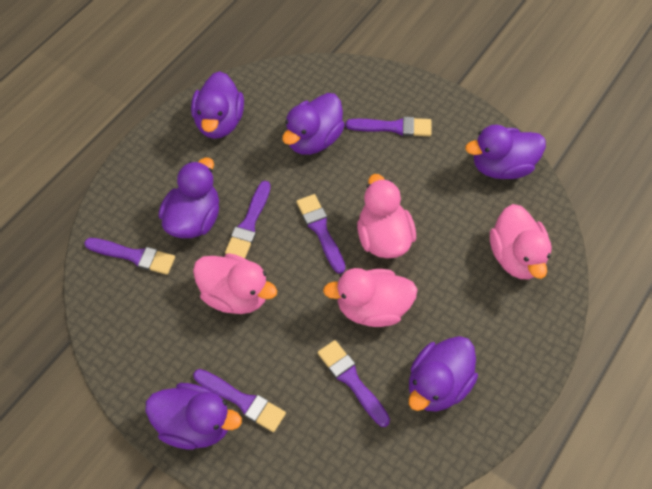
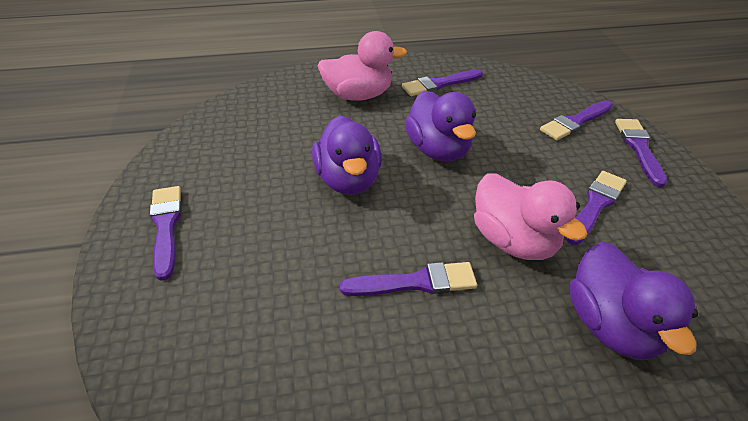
pink duck: 4 -> 2
purple duck: 6 -> 3

